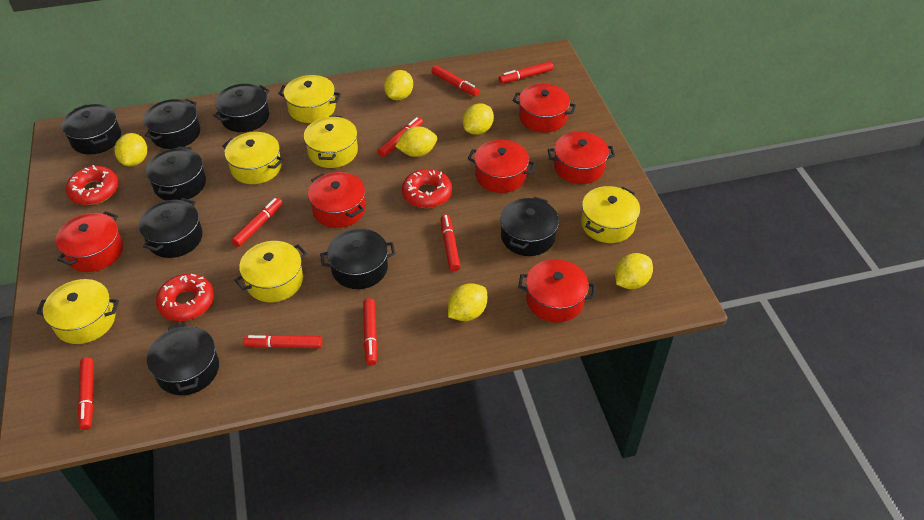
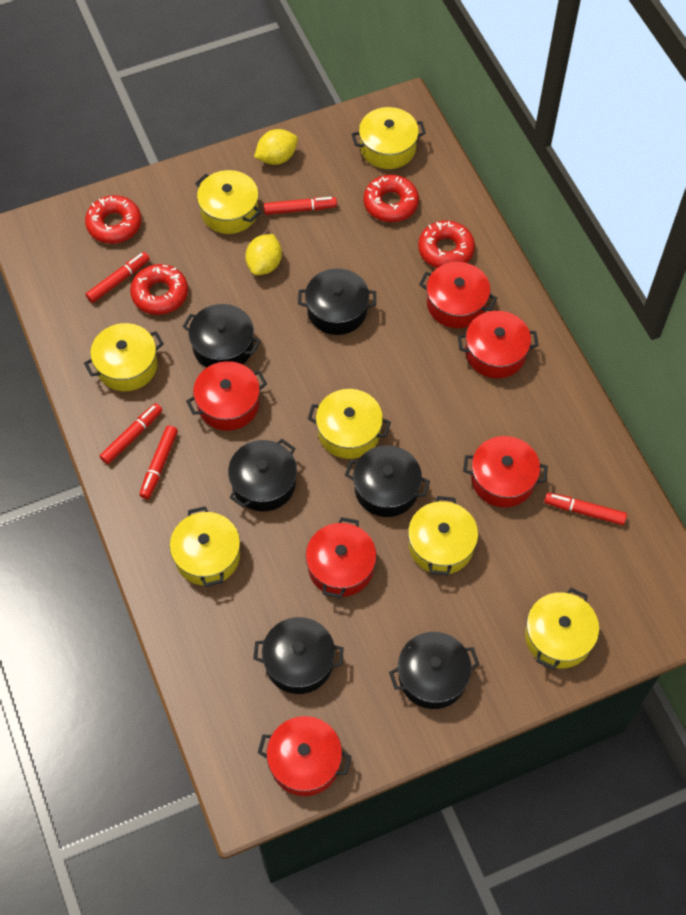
black pot: 8 -> 6
red donut: 3 -> 4
red marker: 8 -> 5
yellow lemon: 6 -> 2
yellow pot: 6 -> 7

